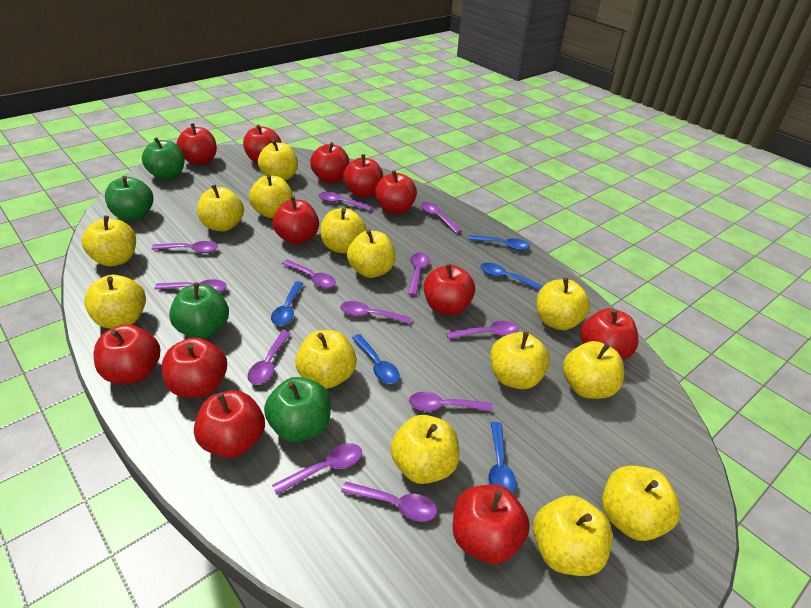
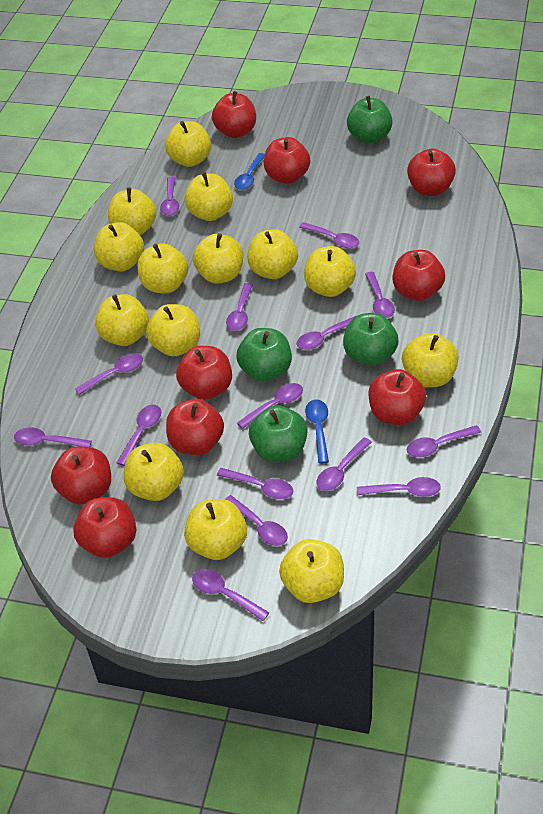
blue spoon: 5 -> 2
purple spoon: 12 -> 15
red apple: 12 -> 9

